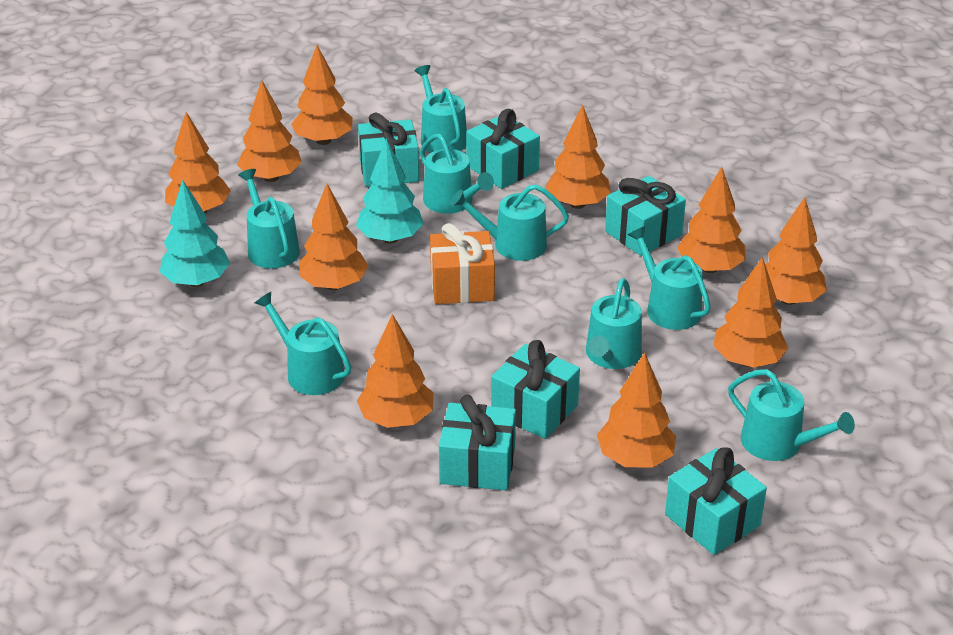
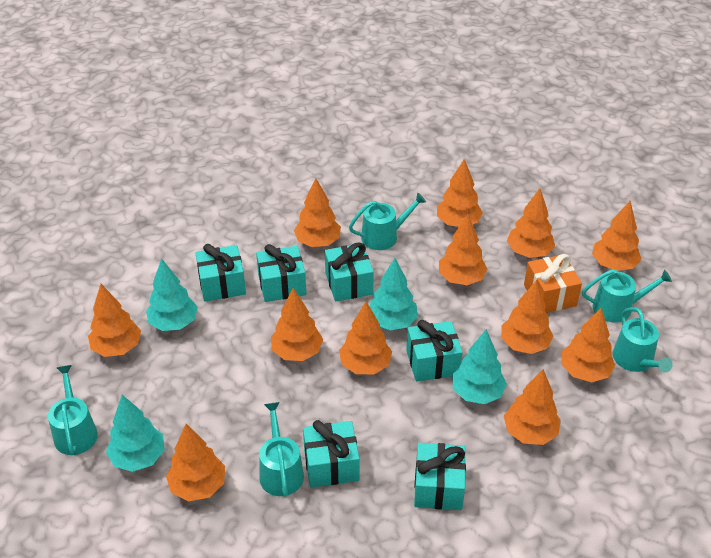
orange tree: 10 -> 12
turquoise tree: 2 -> 4
turquoise watering can: 8 -> 5

